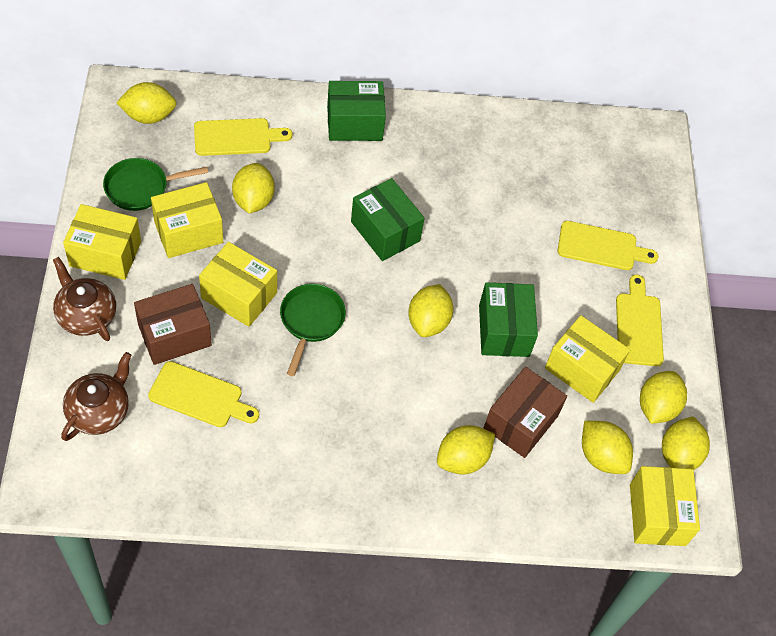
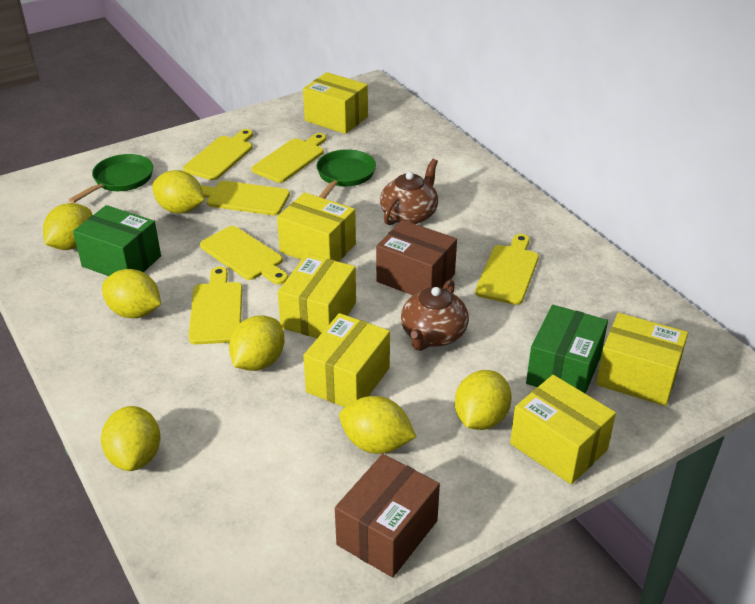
green box: 3 -> 2
yellow box: 5 -> 6
yellow cutting board: 4 -> 6

